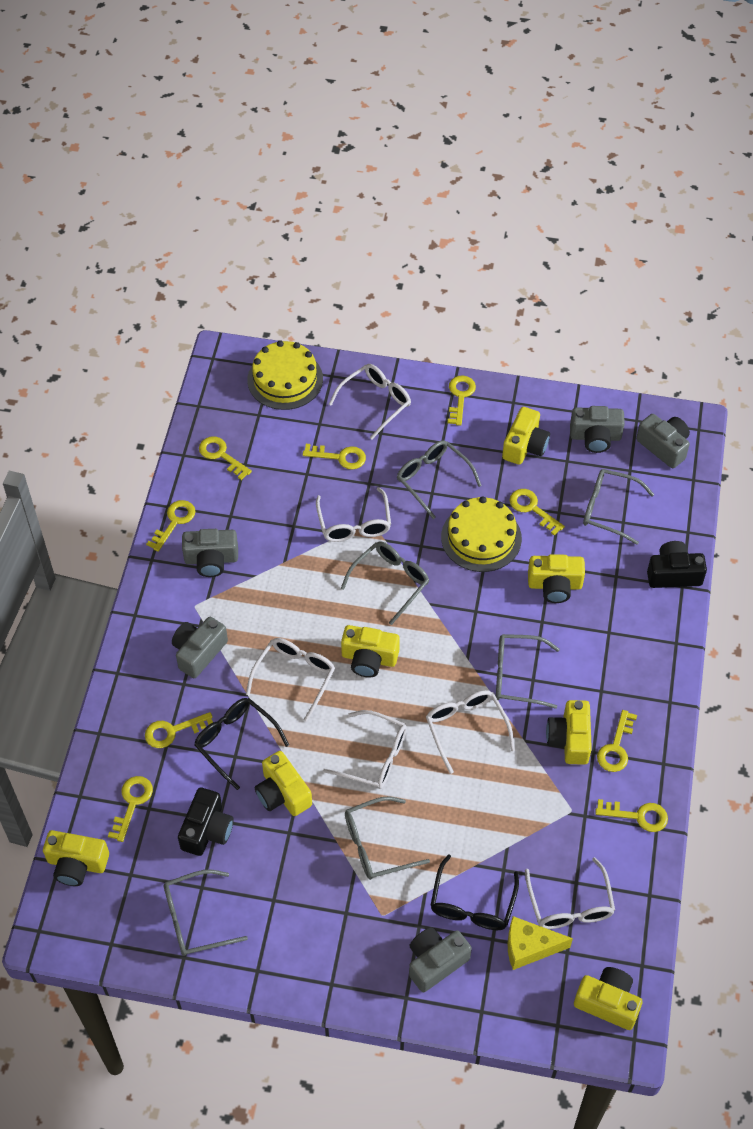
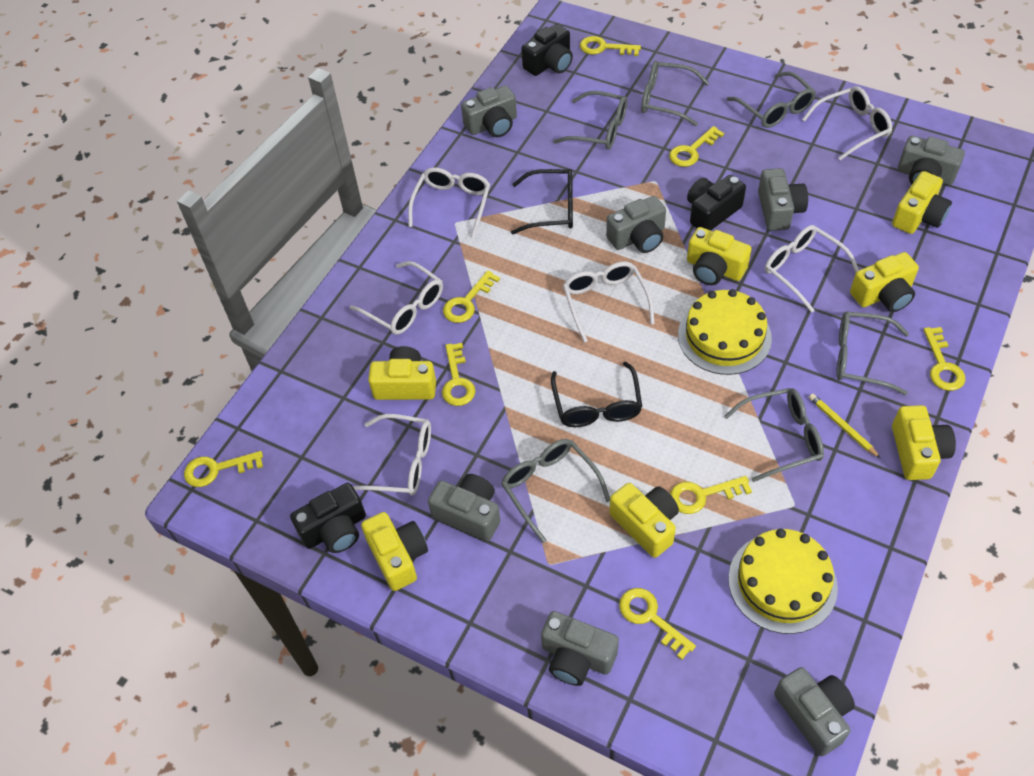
black camera: 2 -> 3
grey camera: 5 -> 7
yellow cheese: 1 -> 0
yellow key: 9 -> 8
yellow pencil: 0 -> 1

